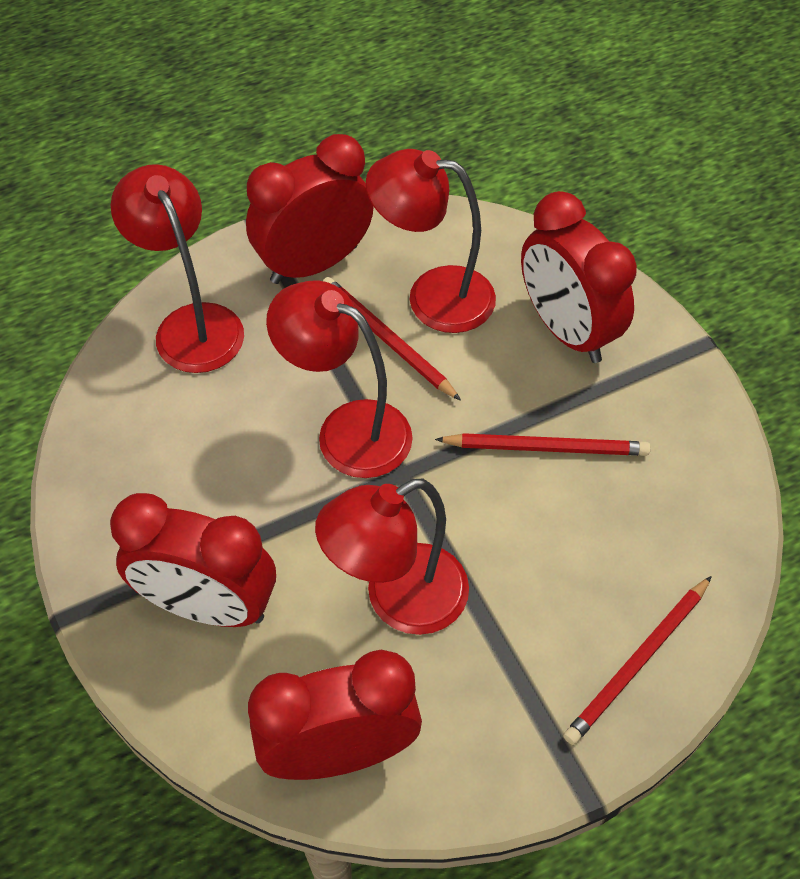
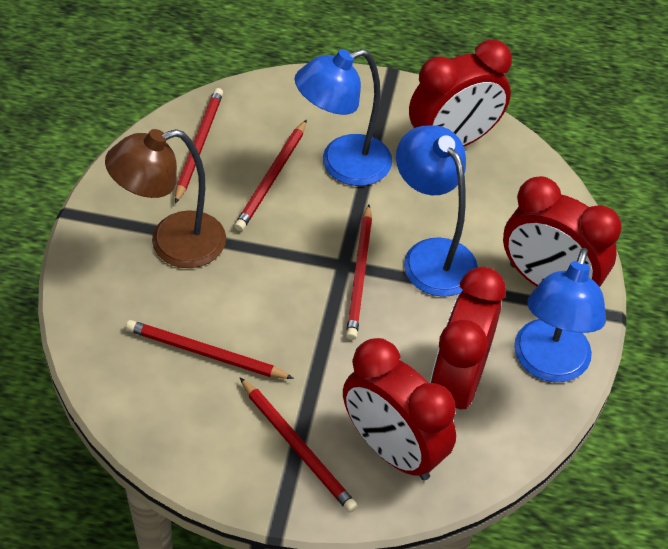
blue lamp: 0 -> 3
brown lamp: 0 -> 1
red lamp: 4 -> 0
red pencil: 3 -> 5

